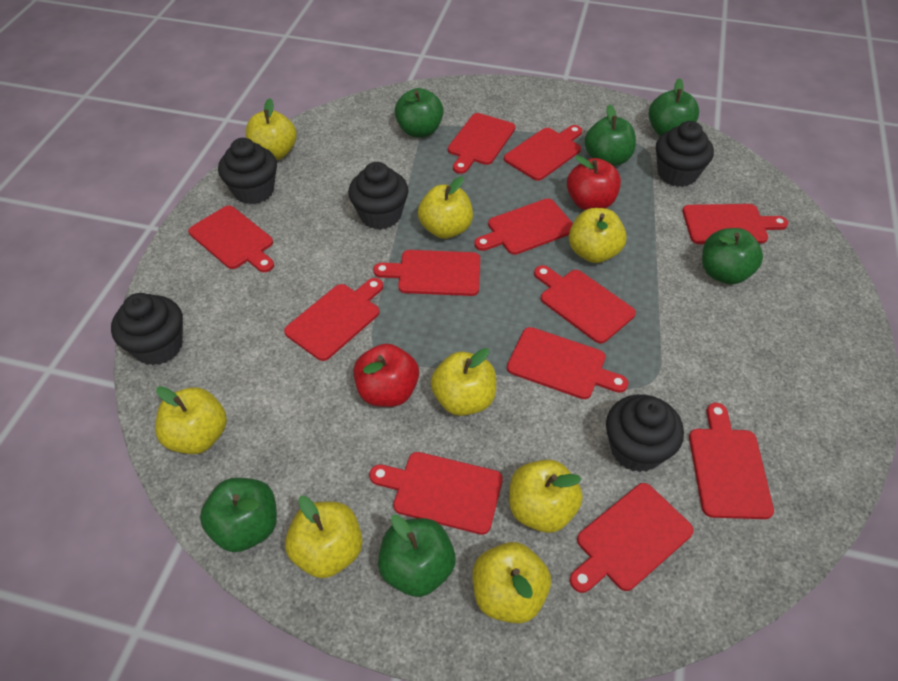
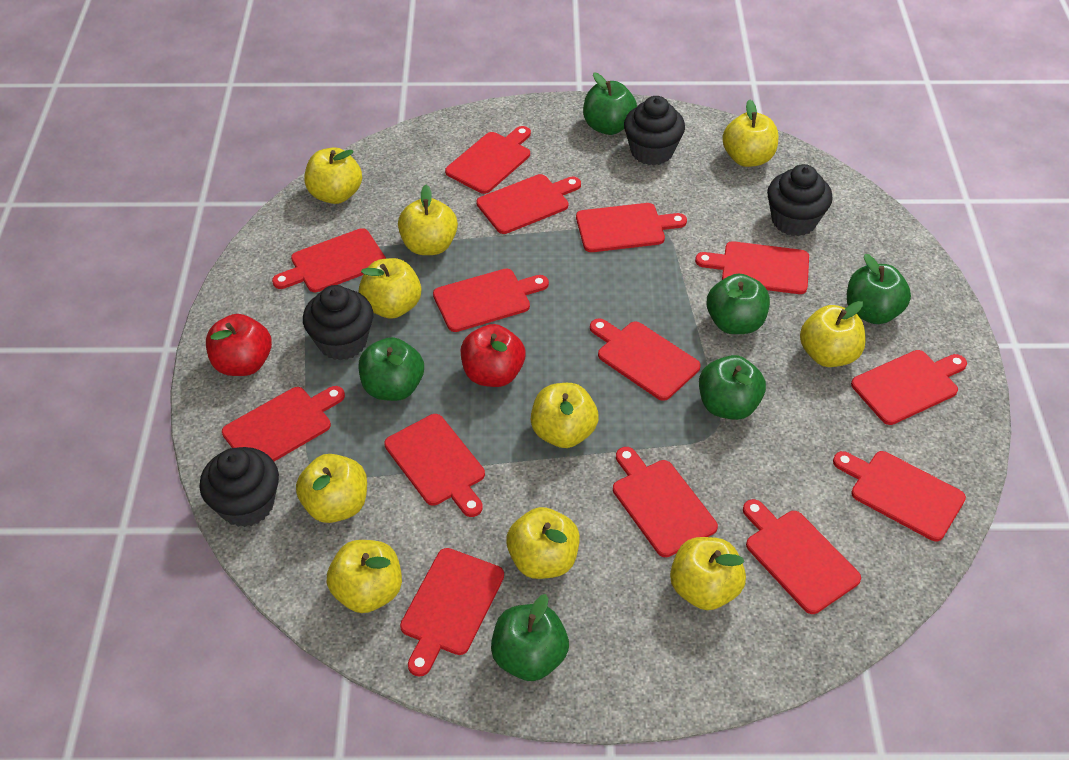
black cupcake: 5 -> 4
red cutting board: 12 -> 14
yellow apple: 8 -> 10

